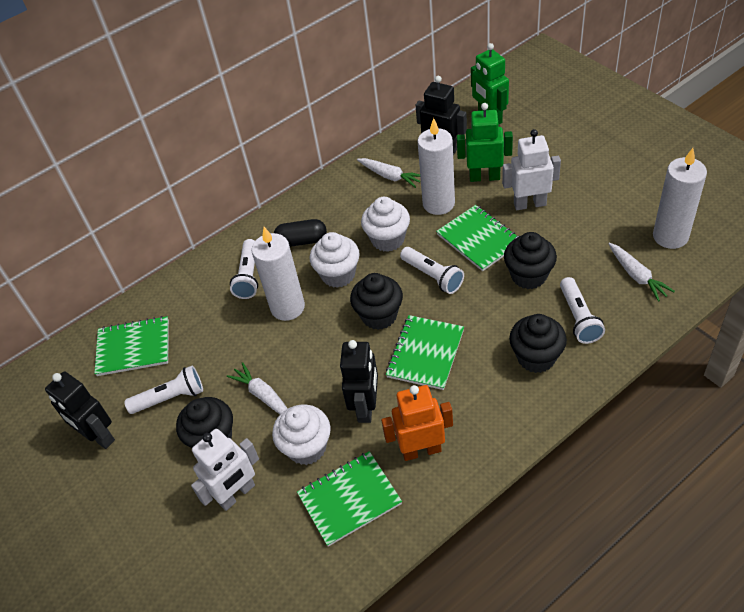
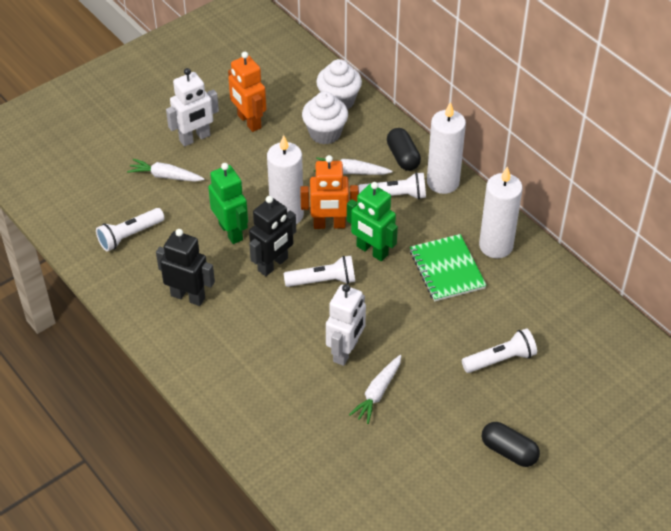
black capsule: 1 -> 2
black cupcake: 4 -> 0
black robot: 3 -> 2
green notebook: 4 -> 1
orange robot: 1 -> 2
white cupcake: 3 -> 2

